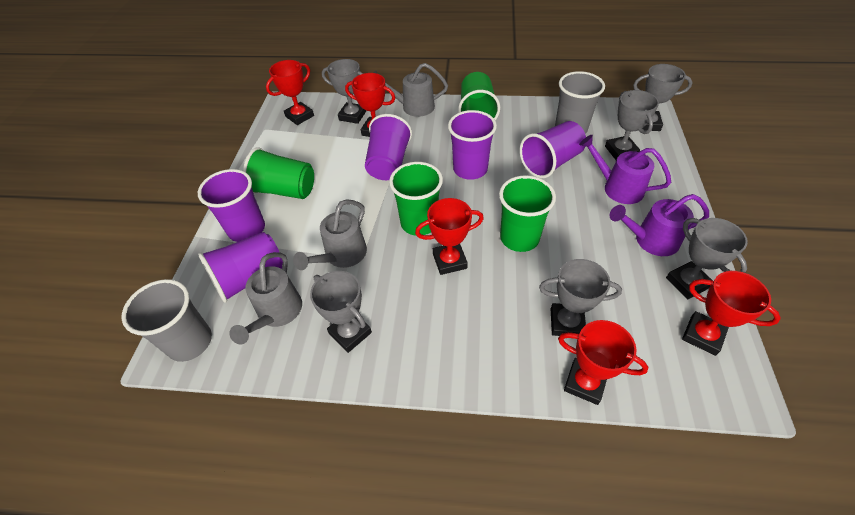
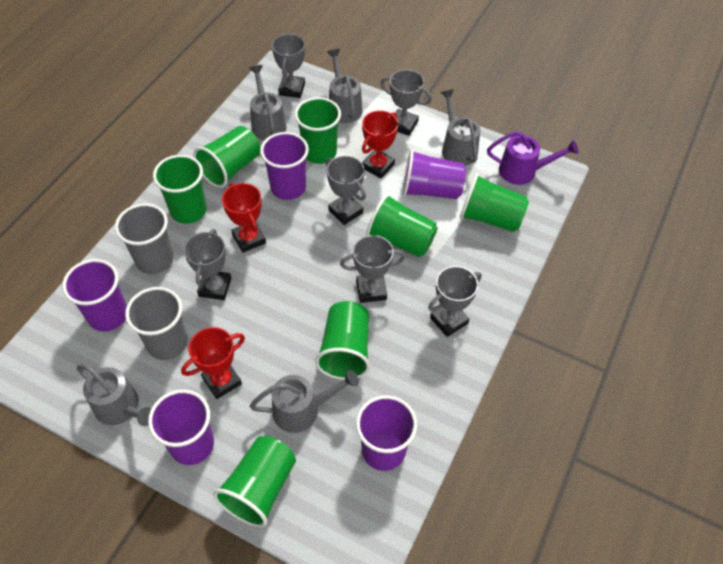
green cup: 4 -> 7
grey watering can: 3 -> 5
purple watering can: 2 -> 1
red trophy: 5 -> 3

